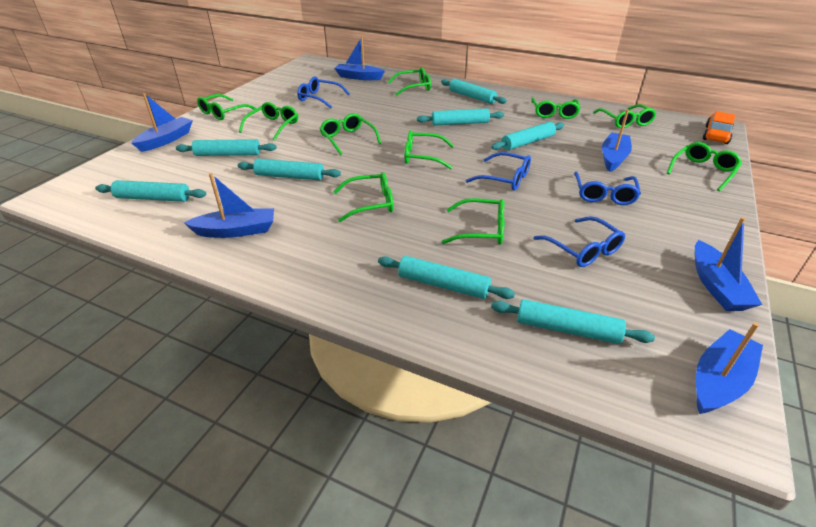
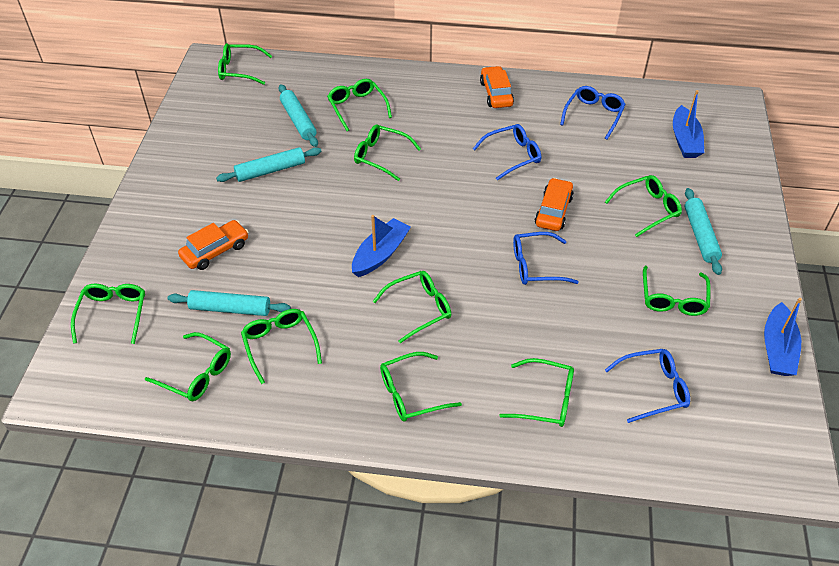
blue boat: 6 -> 3
green glasses: 10 -> 11
orange car: 1 -> 3
turquoise rolling pin: 8 -> 4

